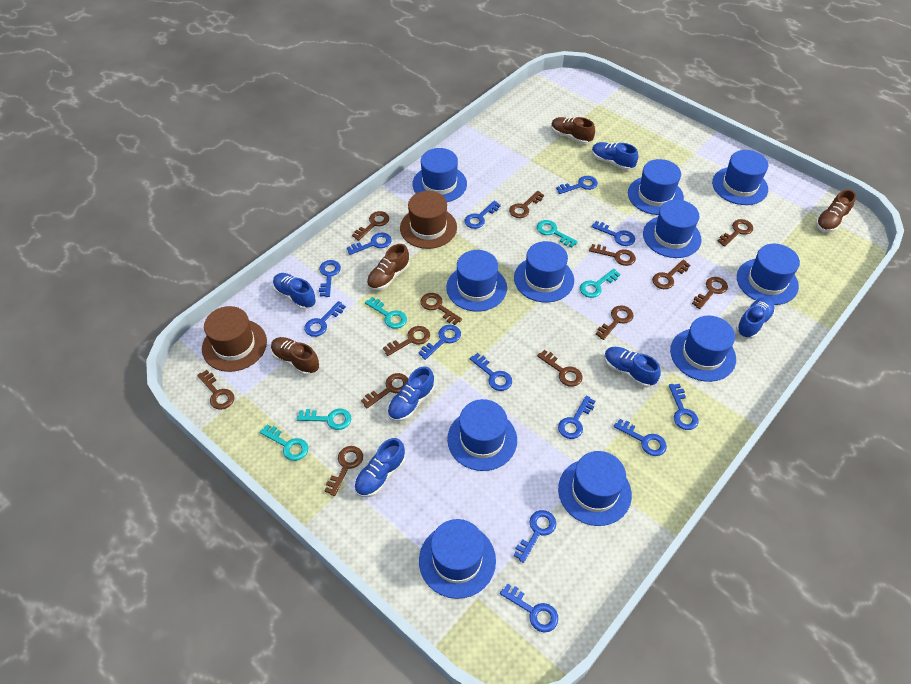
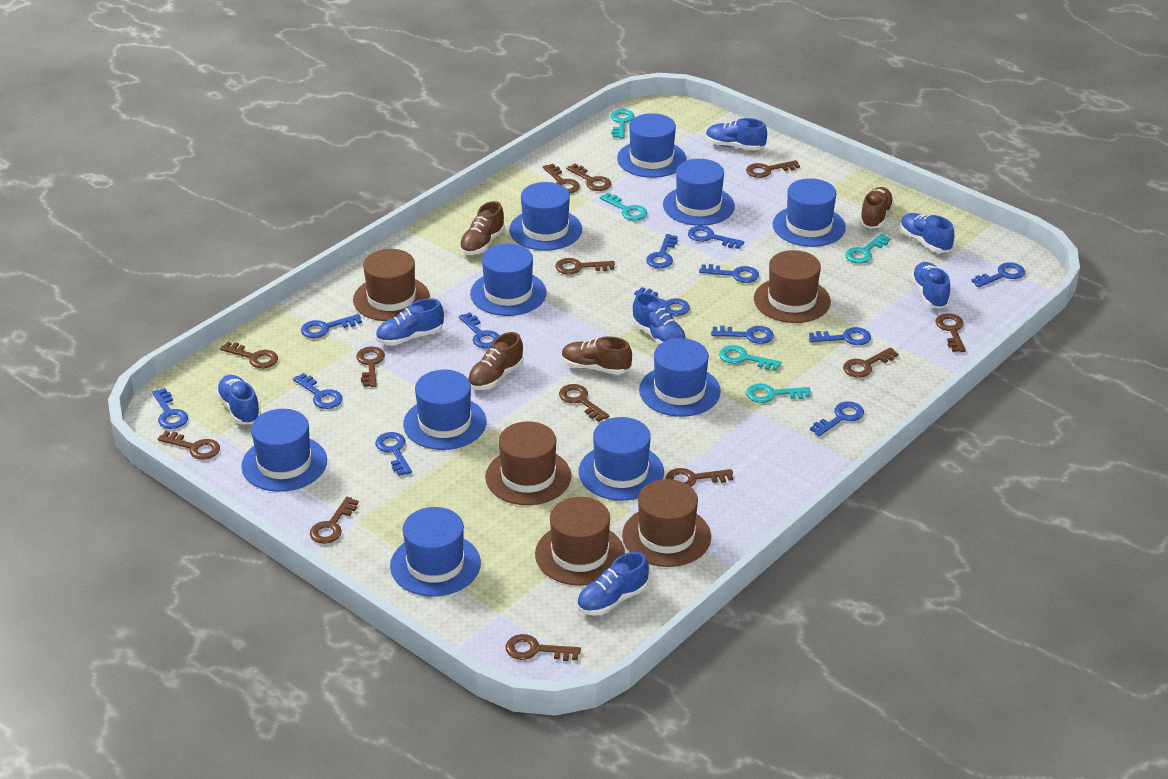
blue hat: 11 -> 10
blue shoe: 6 -> 7
brown hat: 2 -> 5

